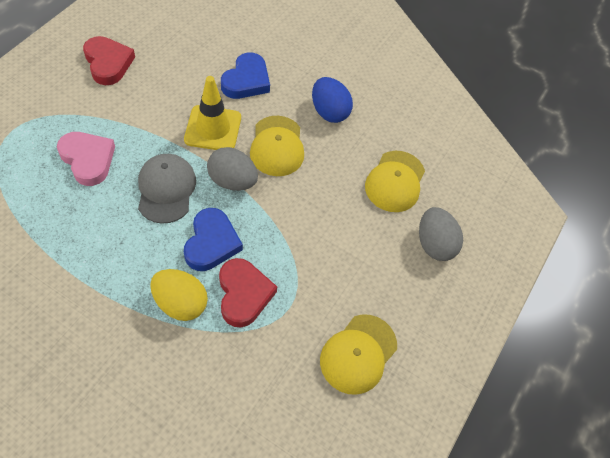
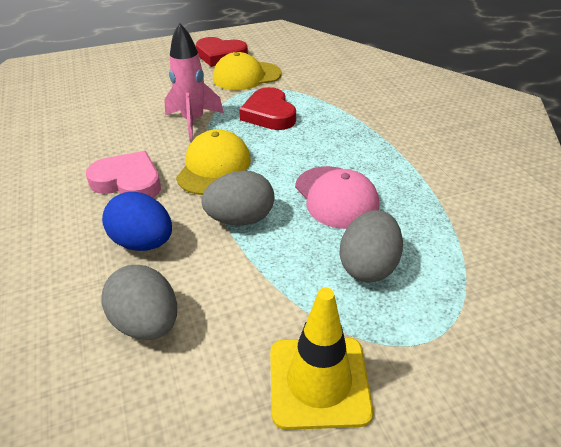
blue heart: 2 -> 0
grey cap: 1 -> 0
grey egg: 2 -> 3
pink cap: 0 -> 1
pink rocket: 0 -> 1
yellow cap: 3 -> 2
yellow egg: 1 -> 0

